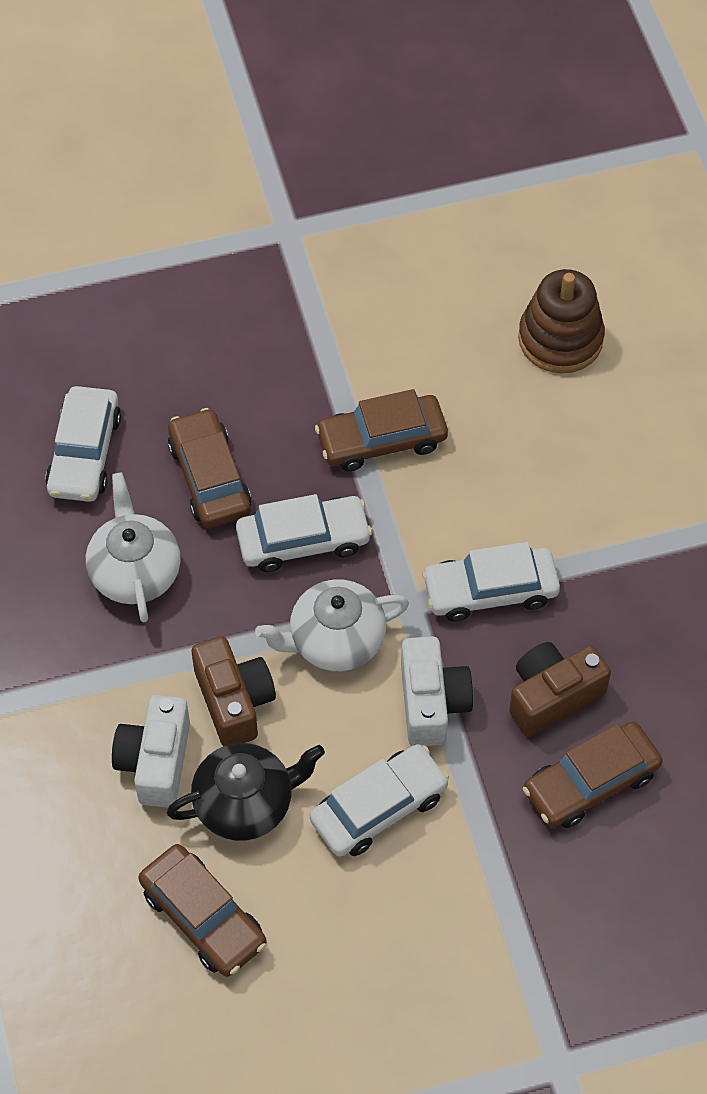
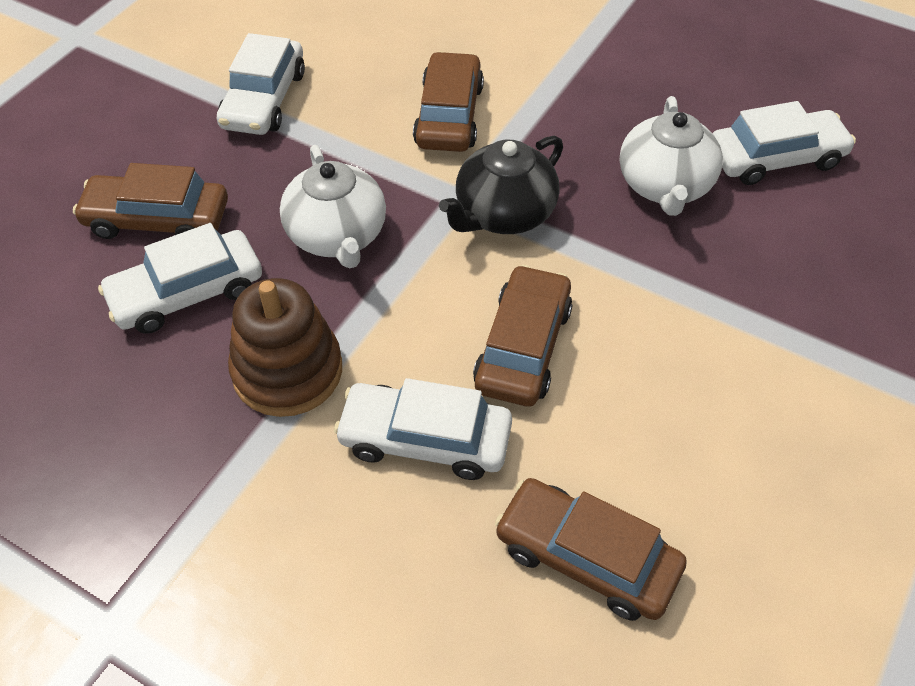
brown camera: 2 -> 0
white camera: 2 -> 0

